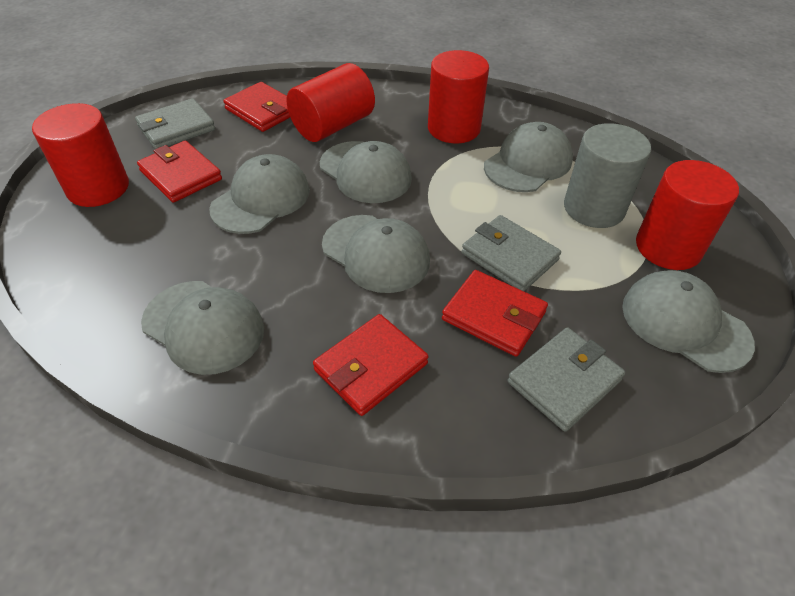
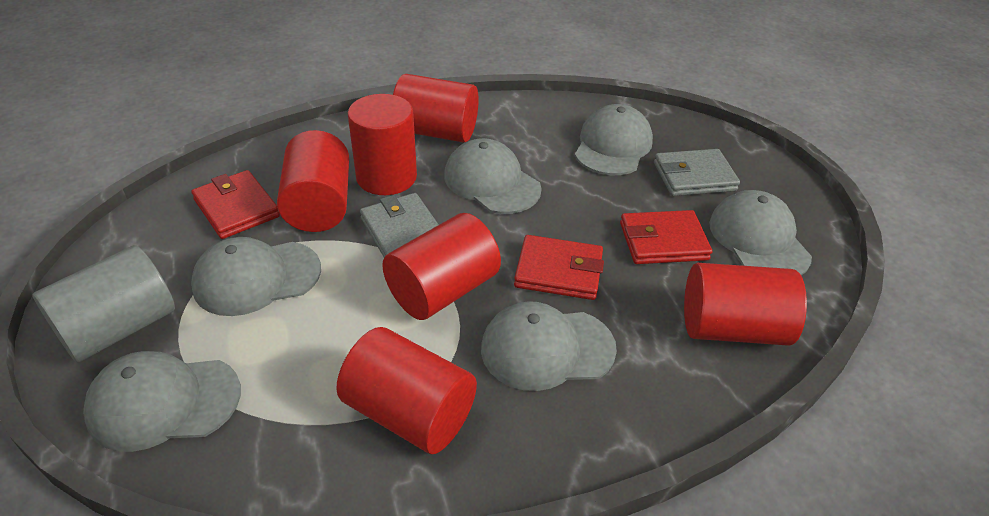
grey wallet: 3 -> 2
red cylinder: 4 -> 6
red wallet: 4 -> 3

